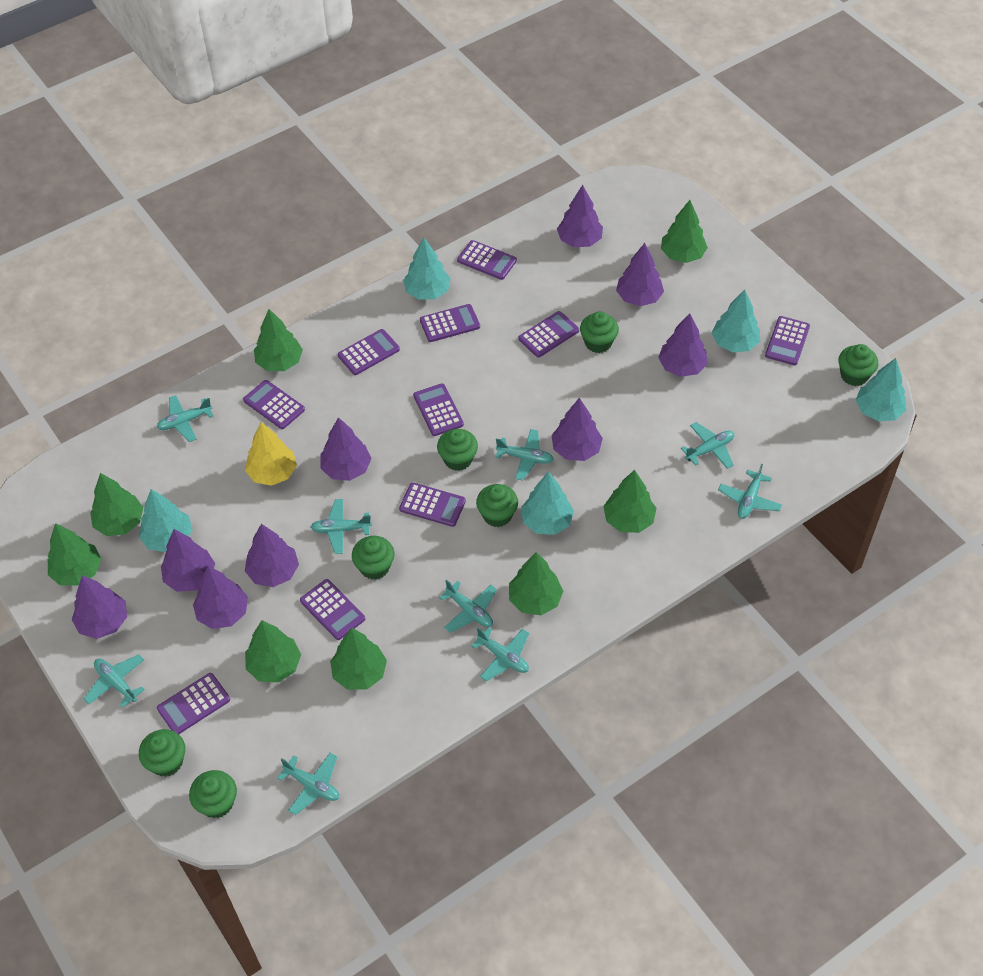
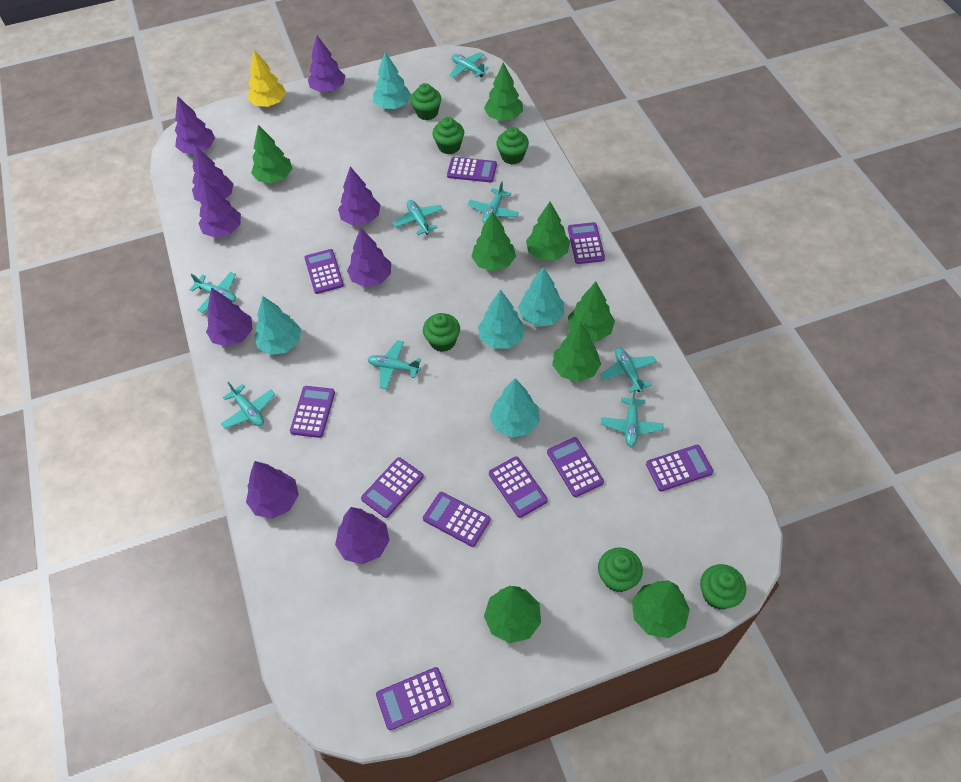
green cupcake: 7 -> 6
turquoise plane: 9 -> 8

